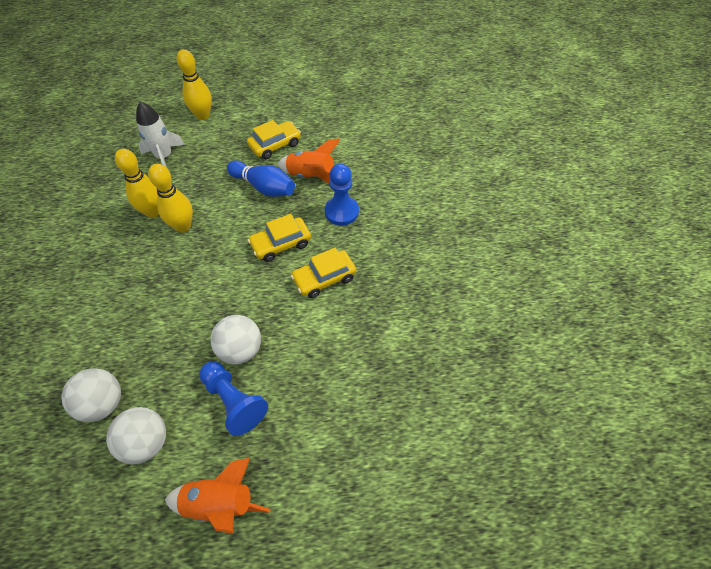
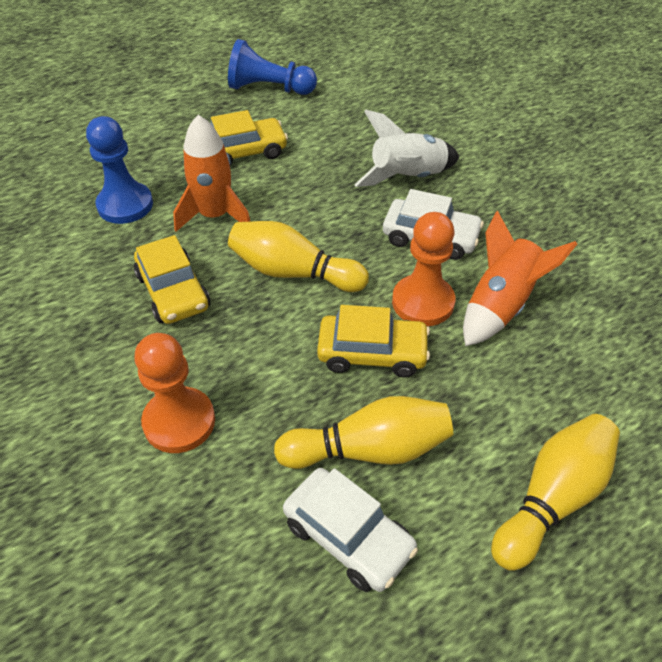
blue bowling pin: 1 -> 0
orange pawn: 0 -> 2
white ball: 3 -> 0
white car: 0 -> 2

